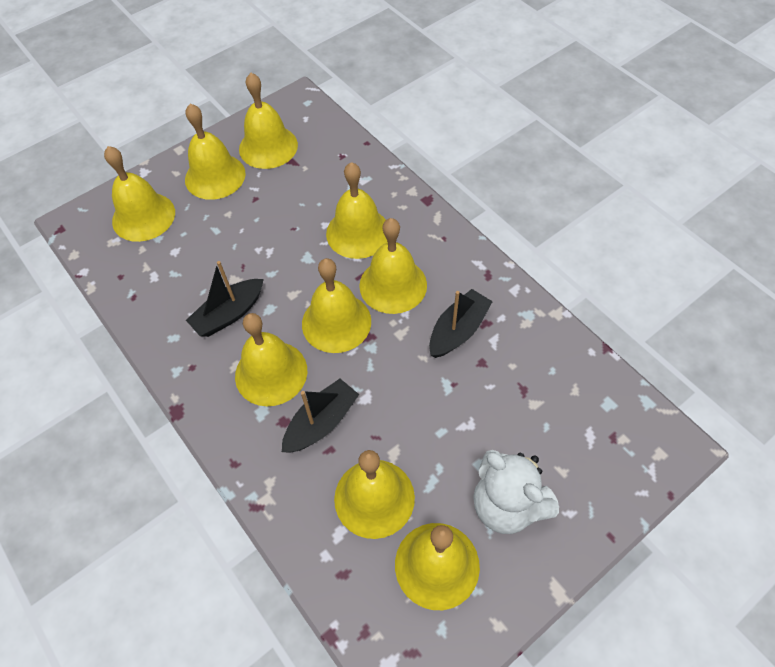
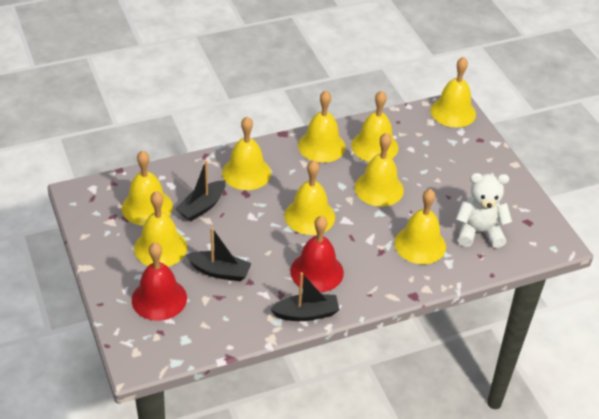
red bell: 0 -> 2

